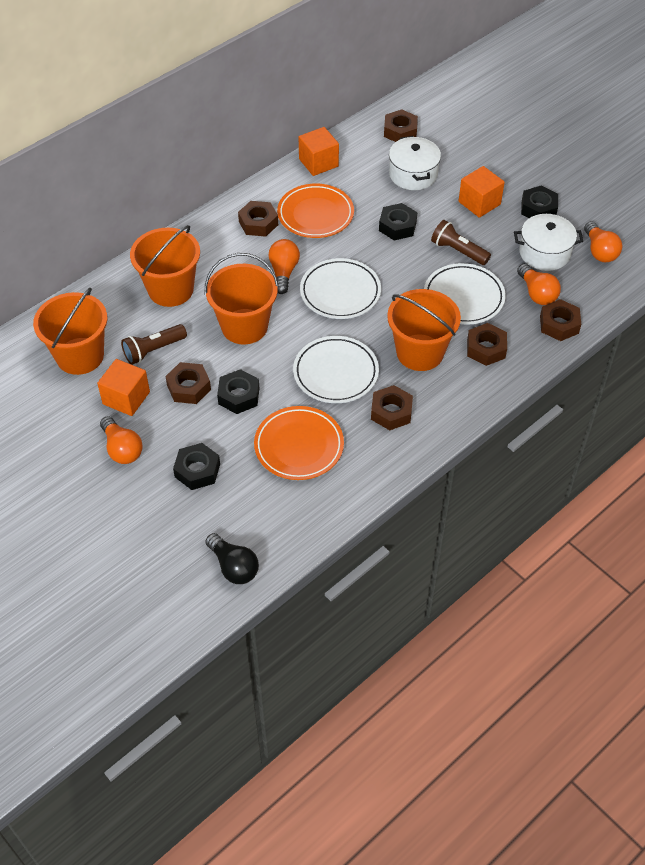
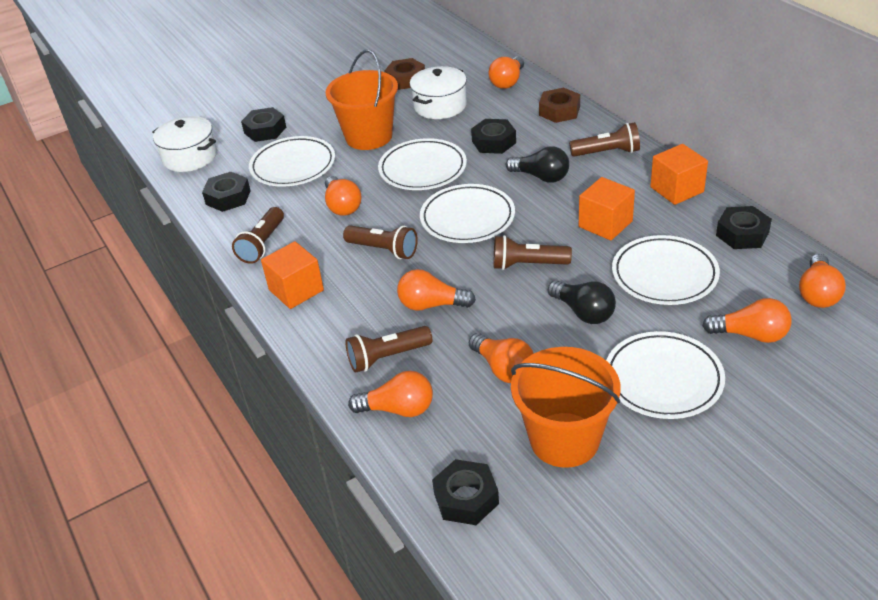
black light bulb: 1 -> 2
black nut: 4 -> 5
brown flashlight: 2 -> 5
brown nut: 6 -> 2
orange bucket: 4 -> 2
orange light bulb: 4 -> 7
orange plate: 2 -> 0
white plate: 3 -> 5

